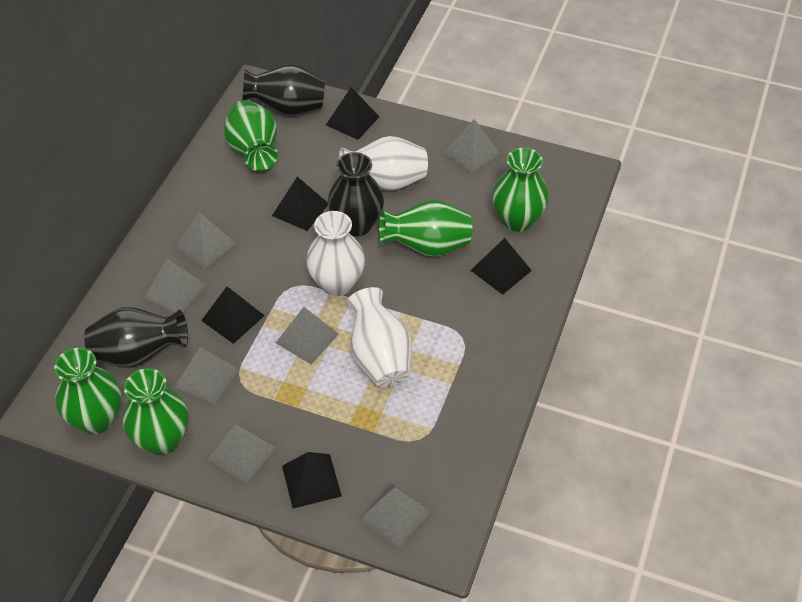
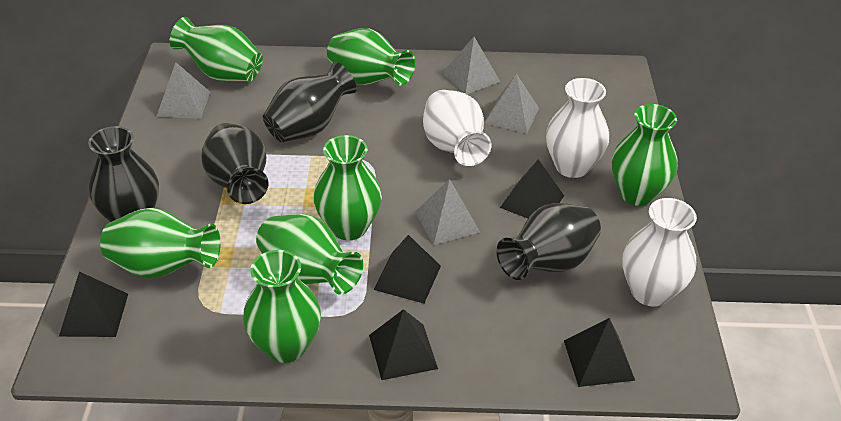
black vase: 3 -> 4
green vase: 5 -> 7
grey pyramid: 7 -> 4

